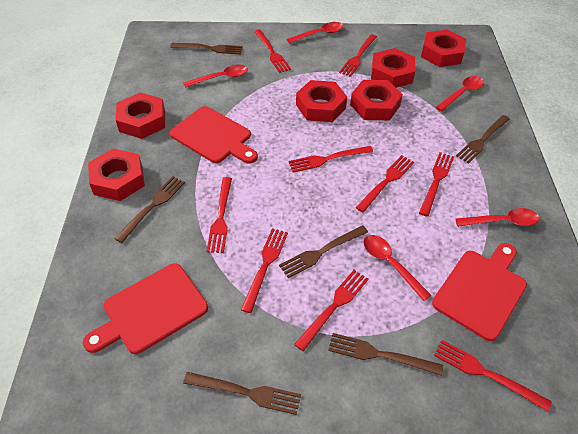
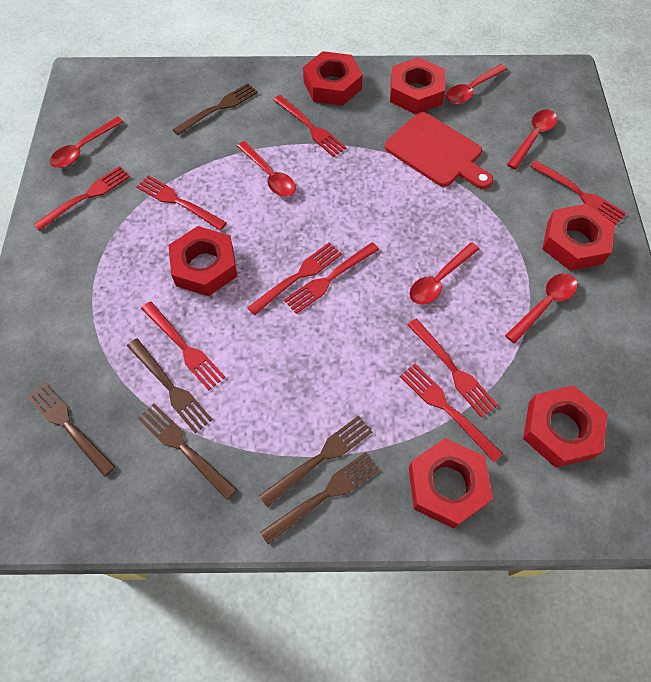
red cutting board: 3 -> 1
red spoon: 5 -> 6

